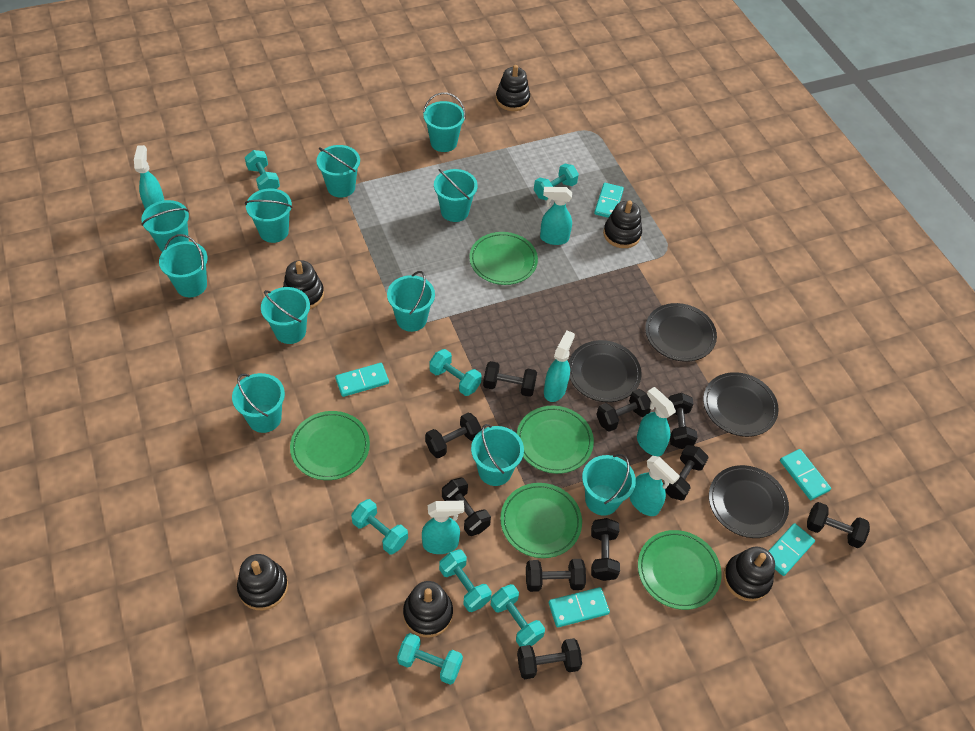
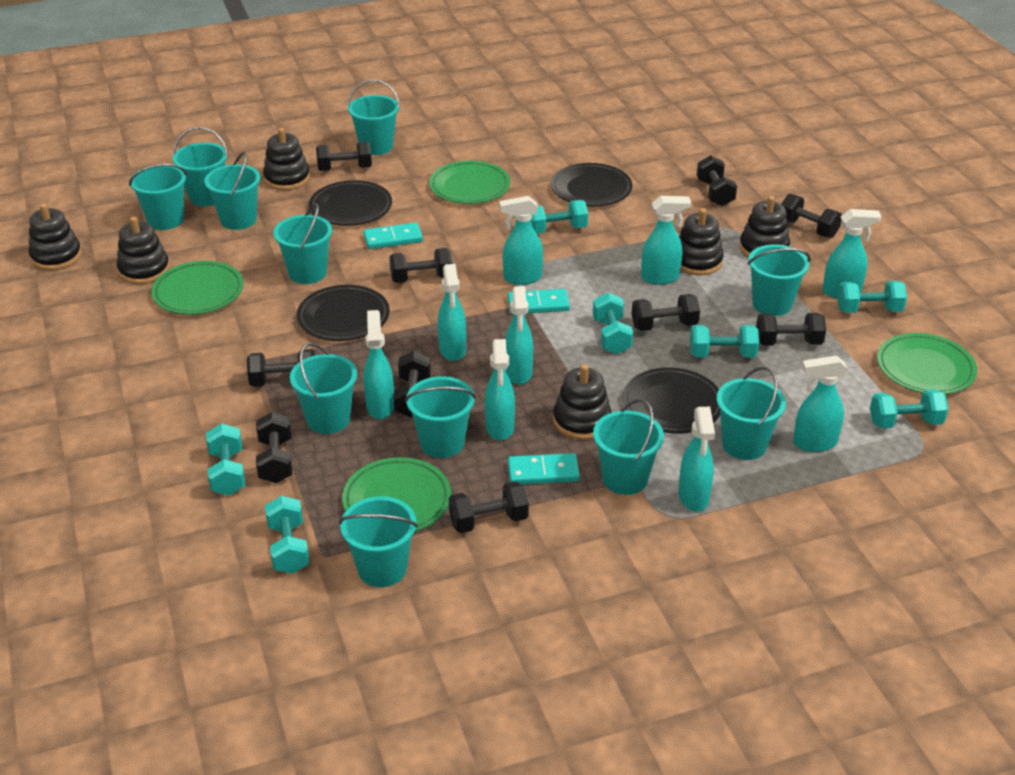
green plate: 5 -> 4
turquoise domino: 5 -> 3
turquoise spray bottle: 6 -> 9

